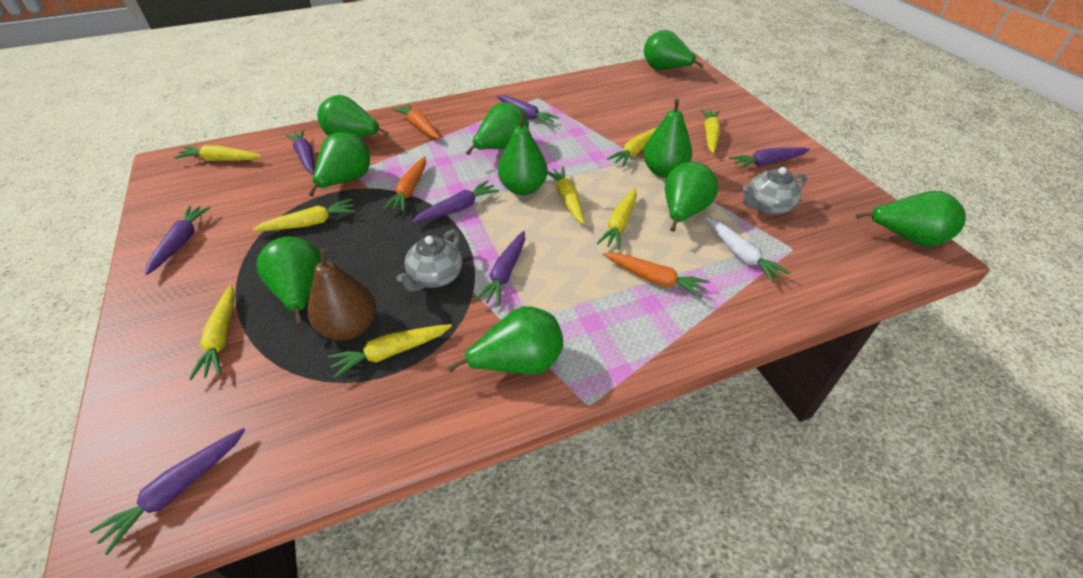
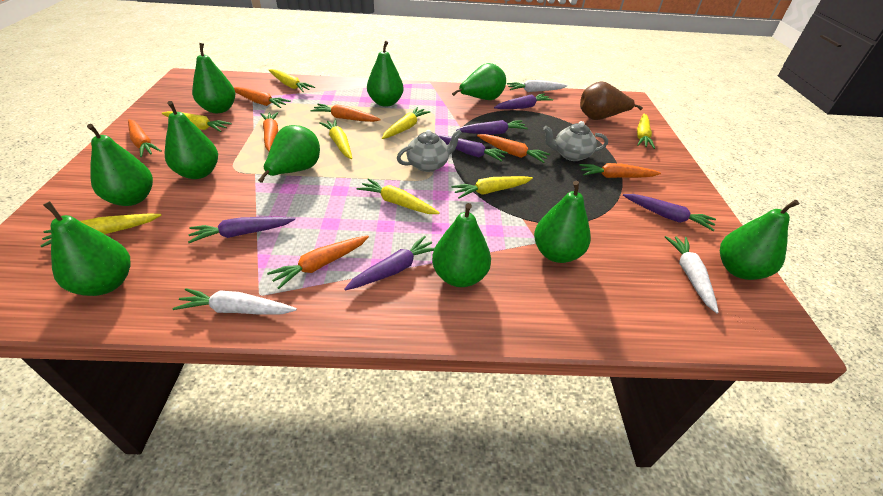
orange carrot: 3 -> 7
purple carrot: 7 -> 6
white carrot: 1 -> 3

